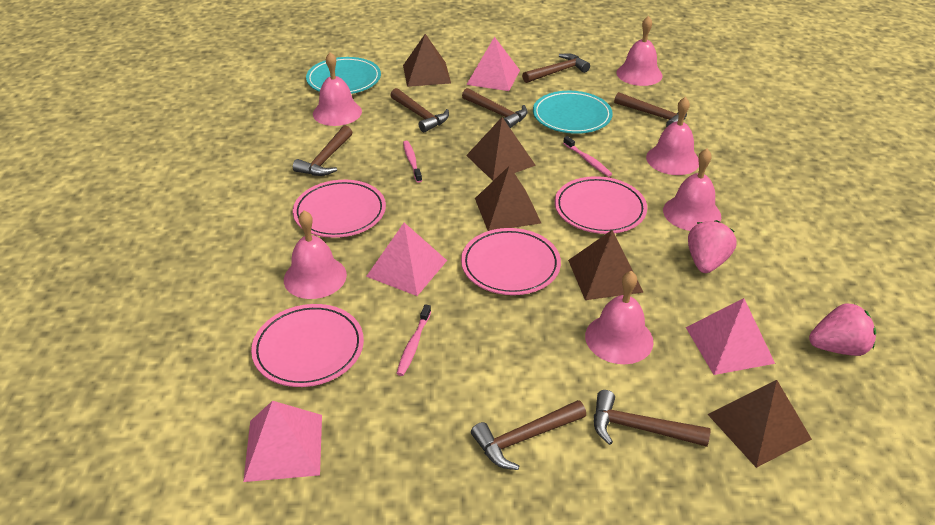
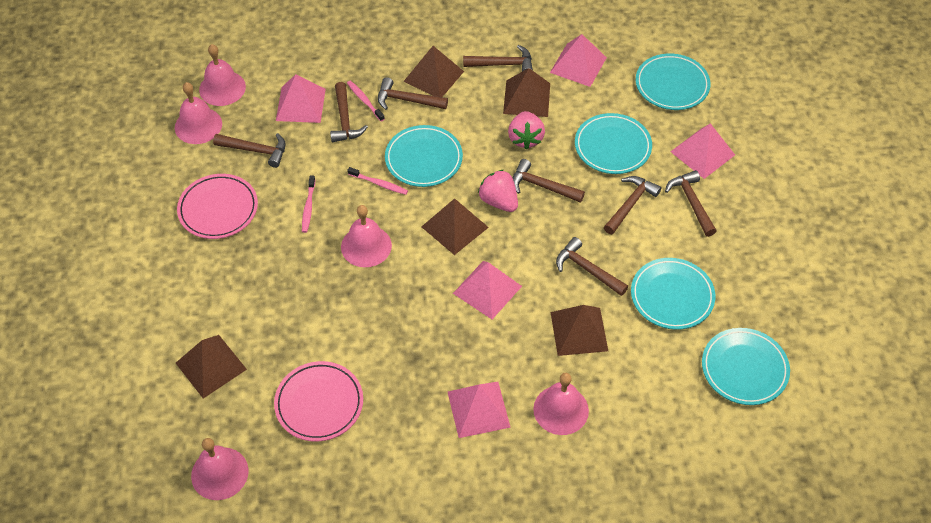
brown hammer: 7 -> 8
pink bell: 6 -> 5
pink plate: 4 -> 2
pink pyramid: 4 -> 5
turquoise plate: 2 -> 5

